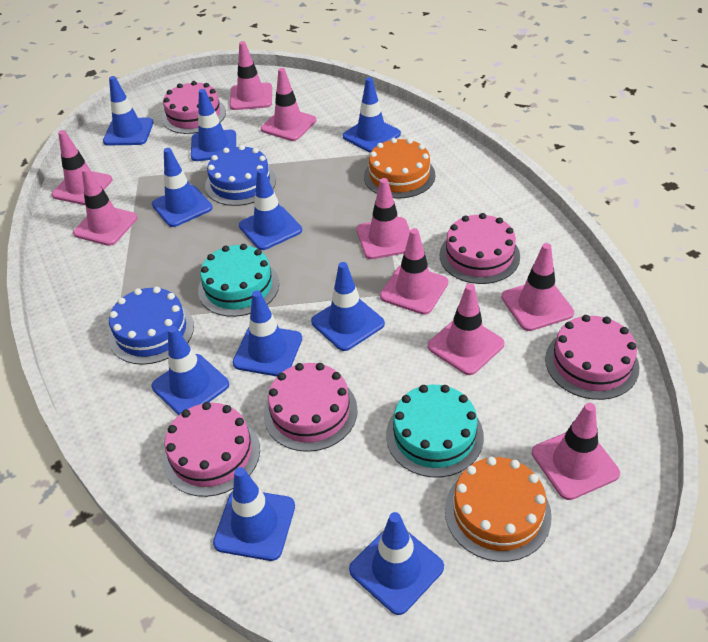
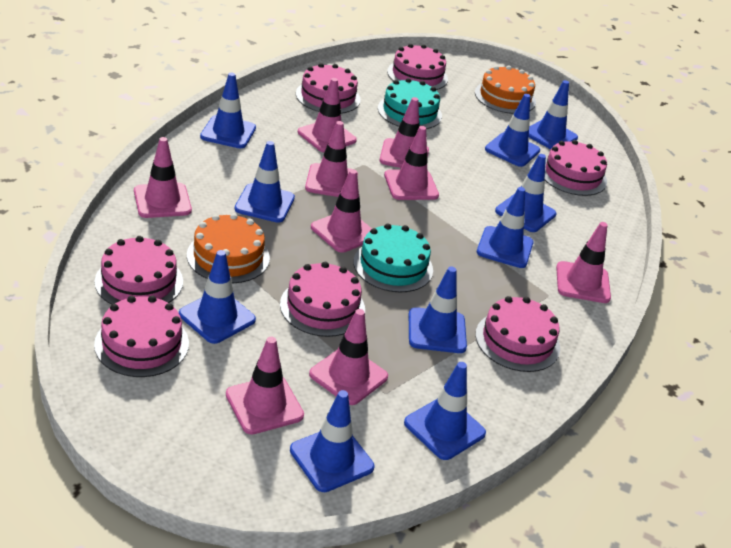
blue cake: 2 -> 0
pink cake: 5 -> 7

